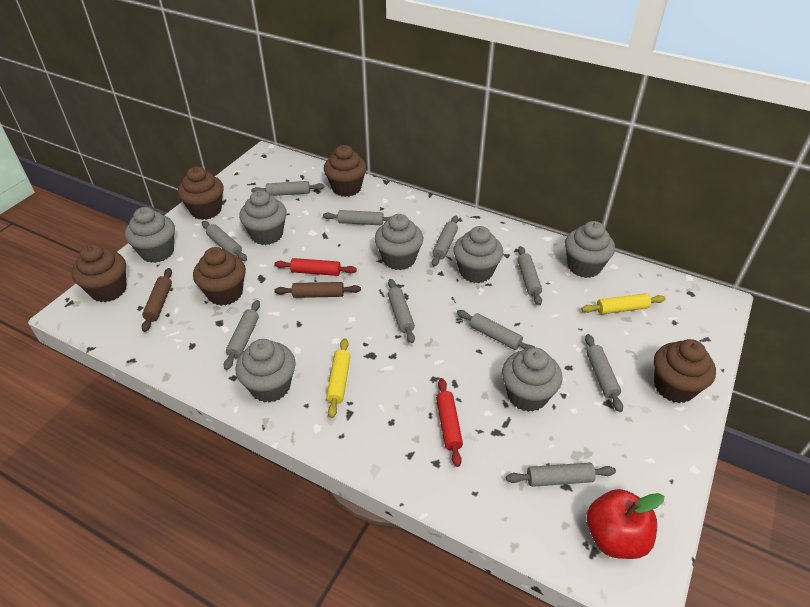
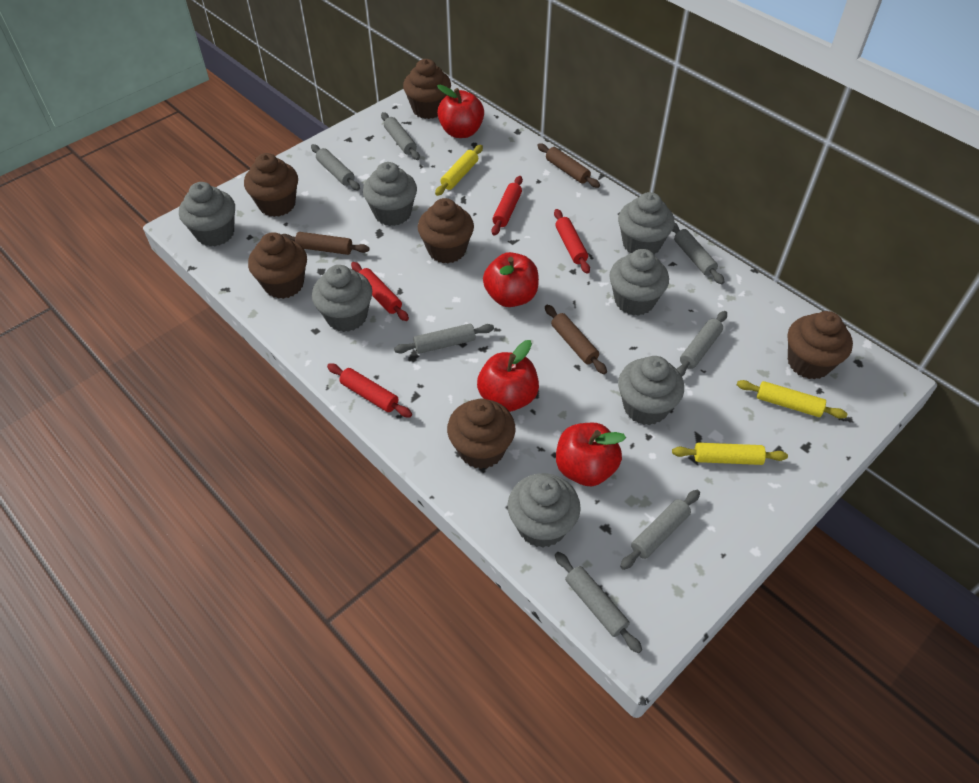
brown cupcake: 5 -> 6
brown rolling pin: 2 -> 3
grey rolling pin: 10 -> 7
red apple: 1 -> 4
red rolling pin: 2 -> 4
yellow rolling pin: 2 -> 3

